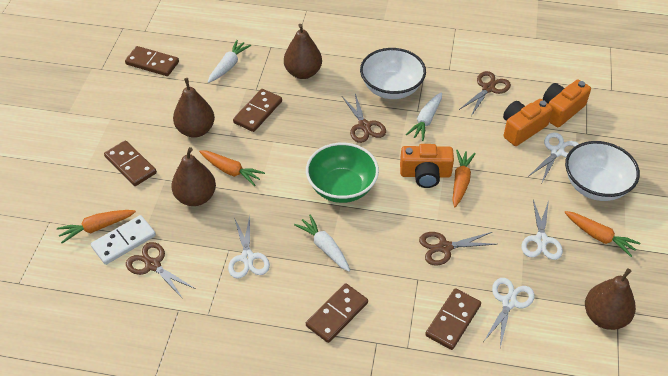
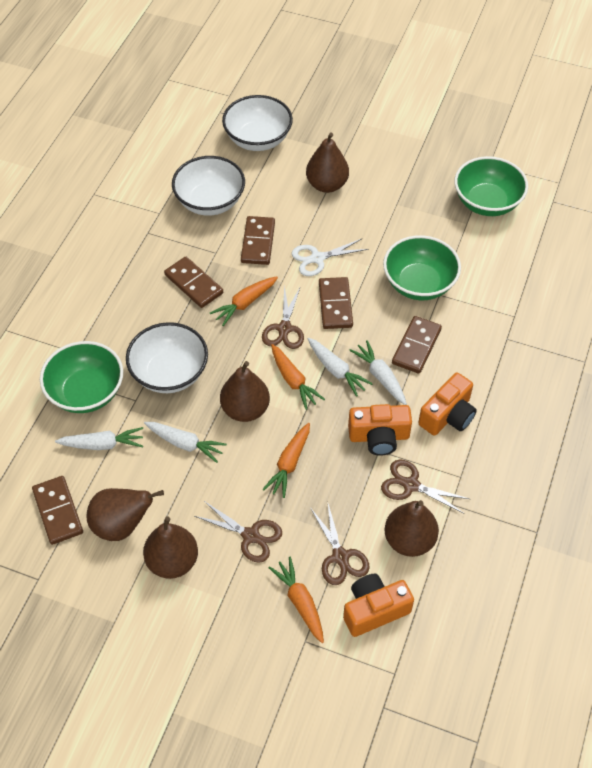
brown pear: 4 -> 5
green bowl: 1 -> 3
white bowl: 2 -> 3
white carrot: 3 -> 4
white domino: 1 -> 0
white scissors: 4 -> 1

